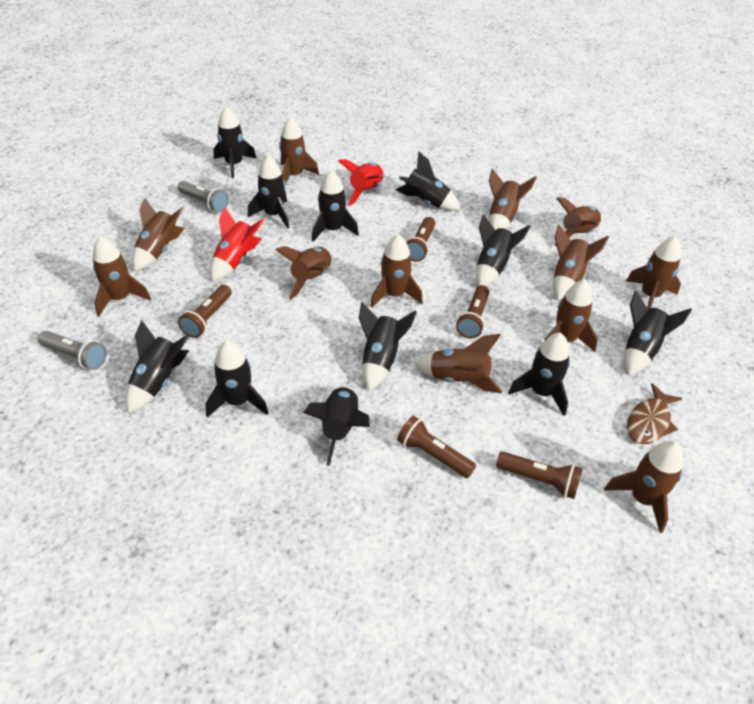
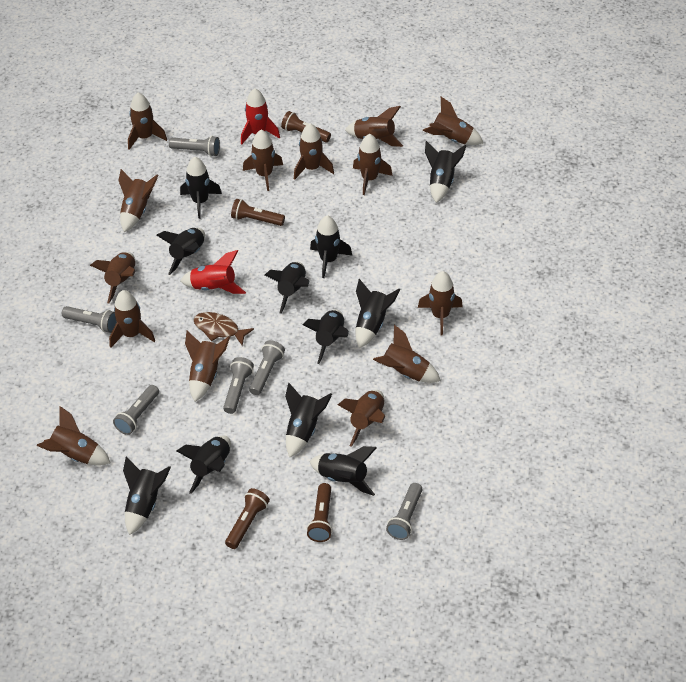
brown flashlight: 5 -> 4
brown rocket: 12 -> 14
grey flashlight: 2 -> 6

